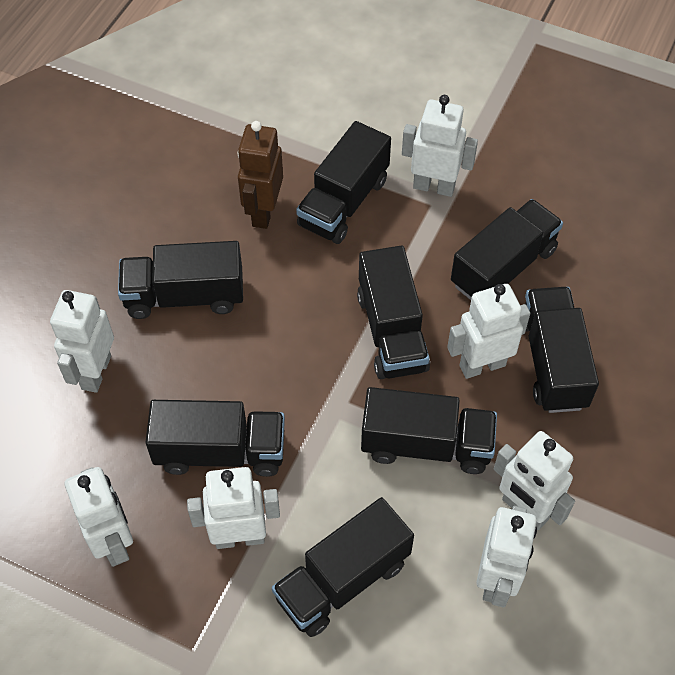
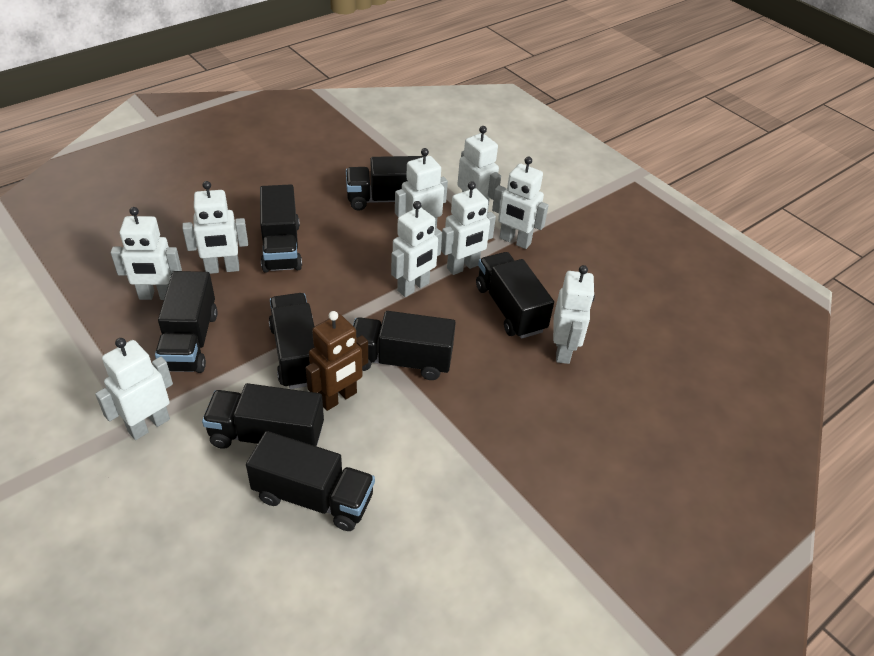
white robot: 7 -> 9

